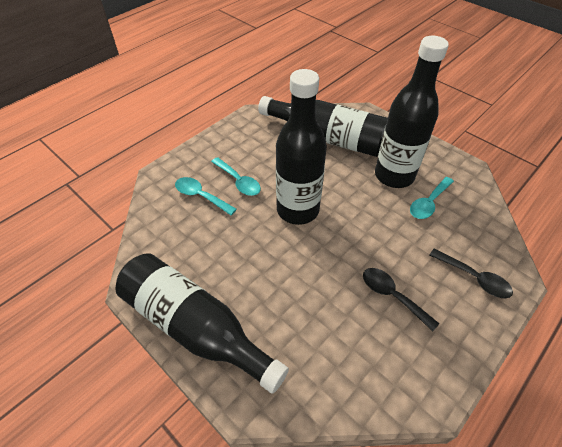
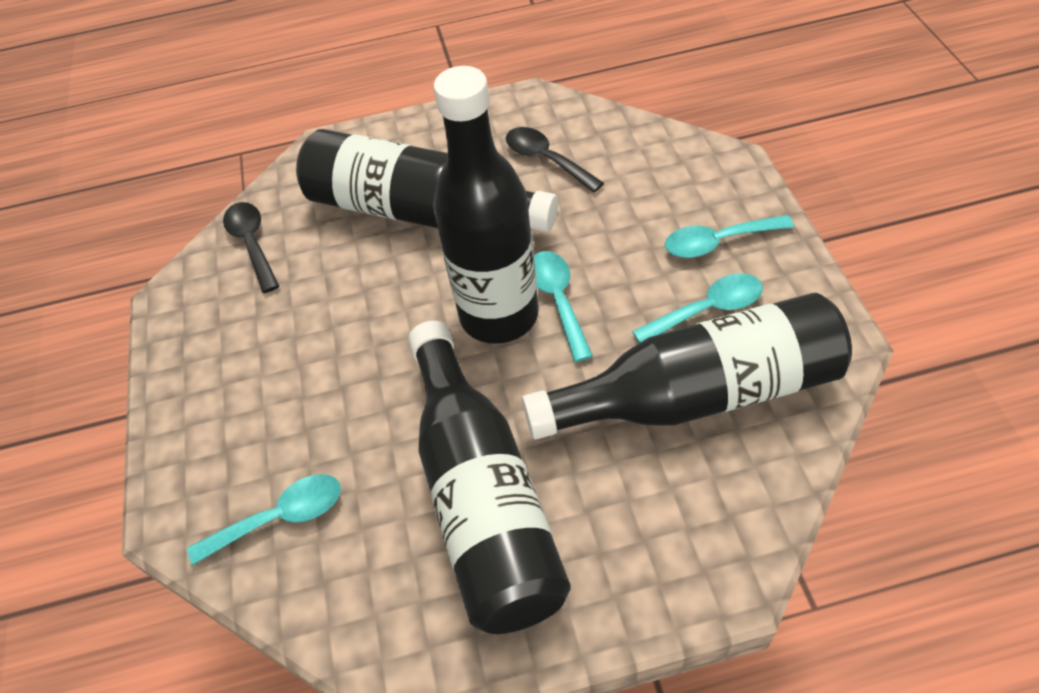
turquoise spoon: 3 -> 4

